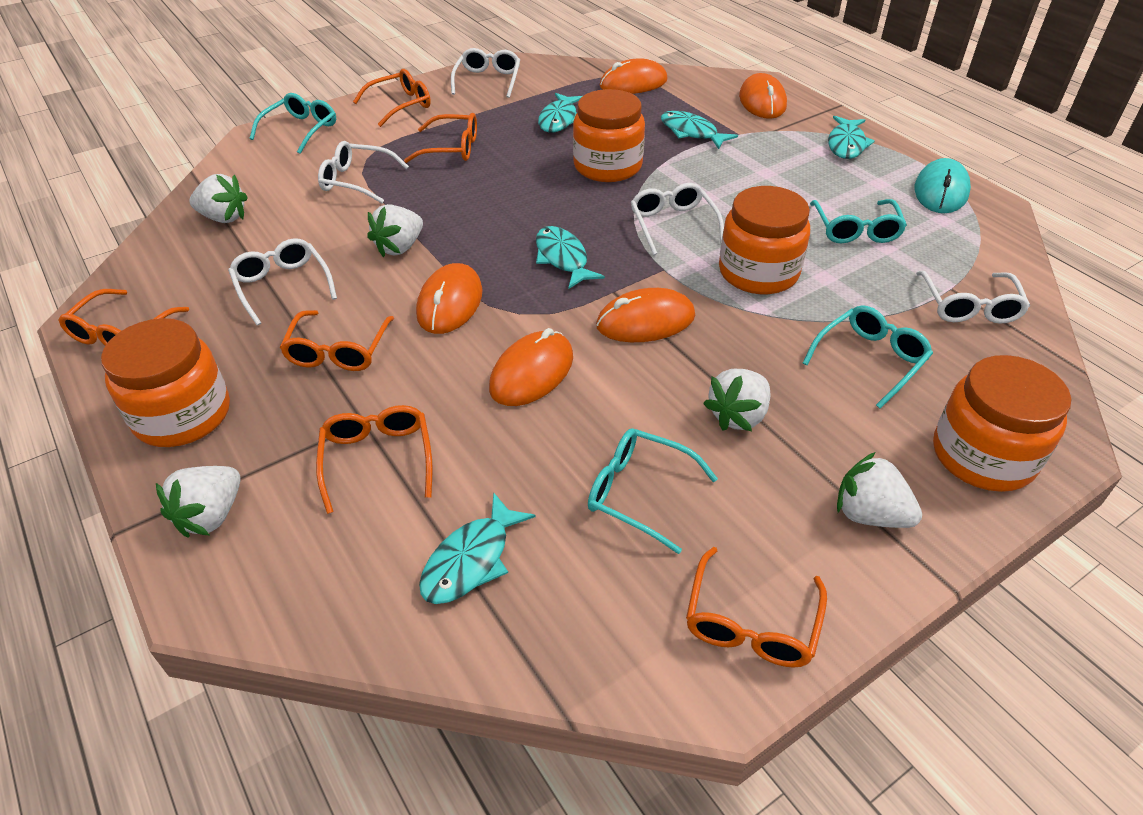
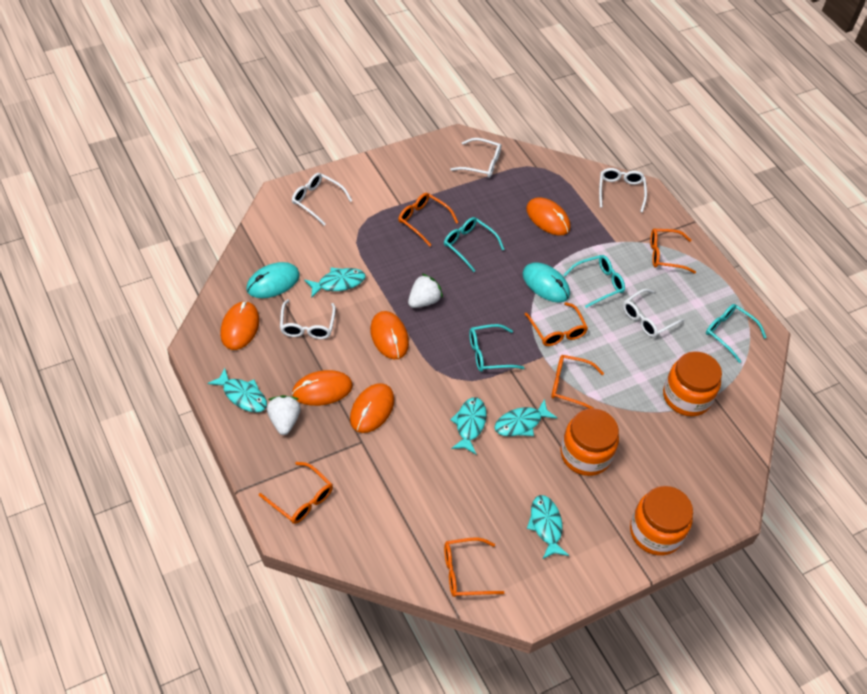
orange jar: 4 -> 3
turquoise mouse: 1 -> 2
white strawberry: 5 -> 2

